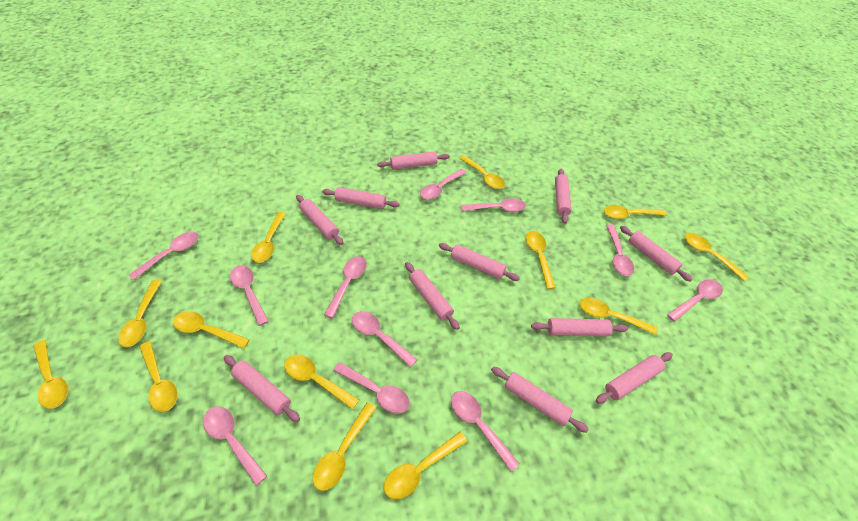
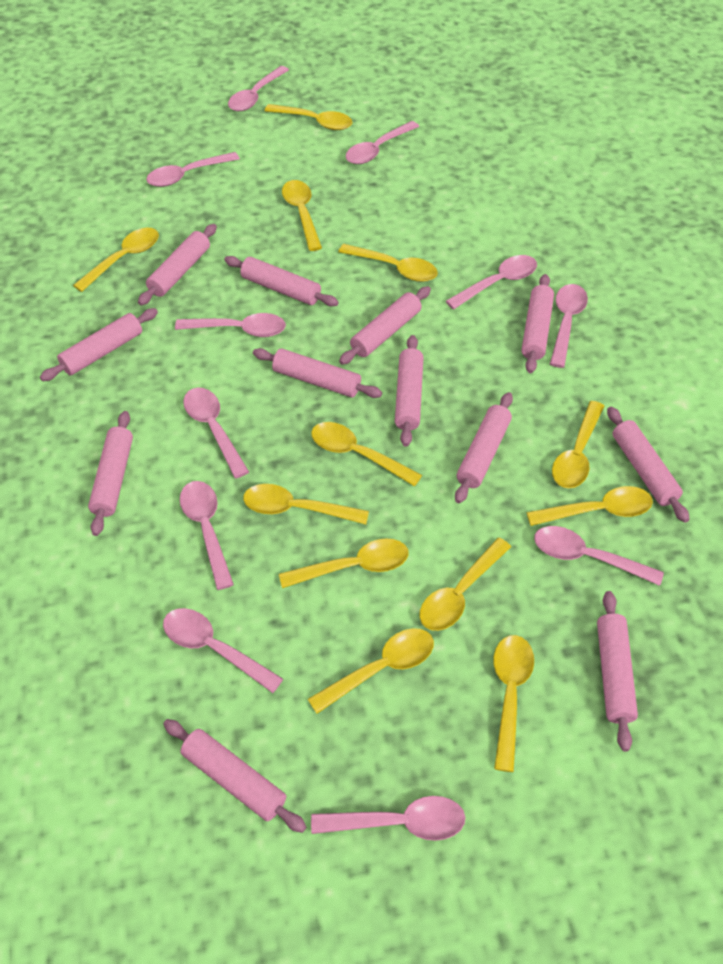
pink rolling pin: 11 -> 12
yellow spoon: 13 -> 12

